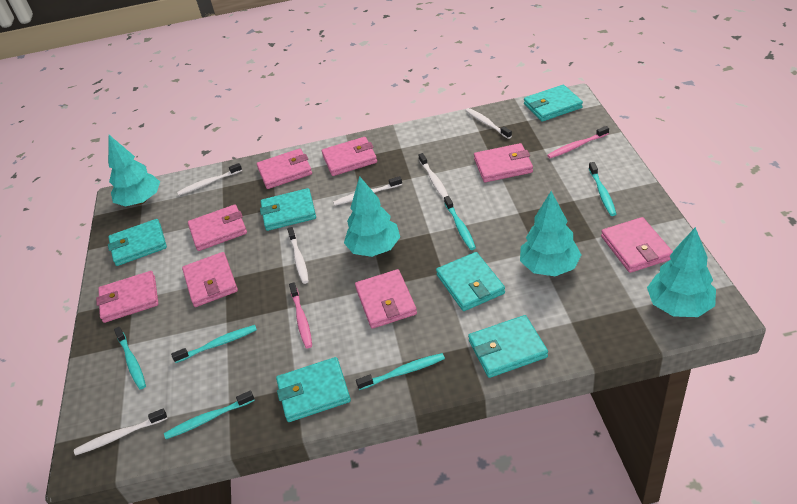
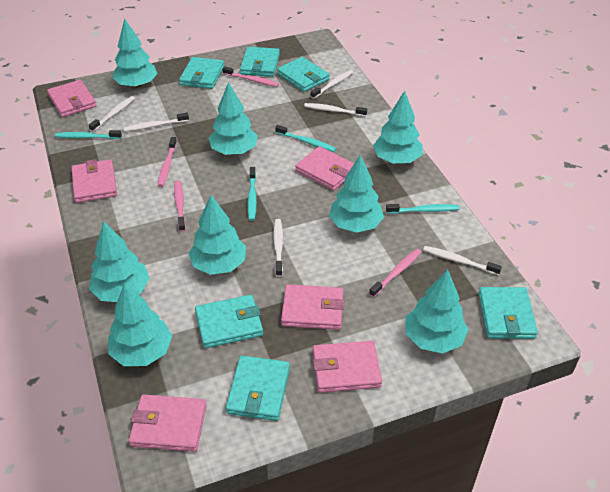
pink toothbrush: 2 -> 4
pink wallet: 8 -> 6
turquoise toothbrush: 6 -> 4
turquoise tree: 4 -> 8

